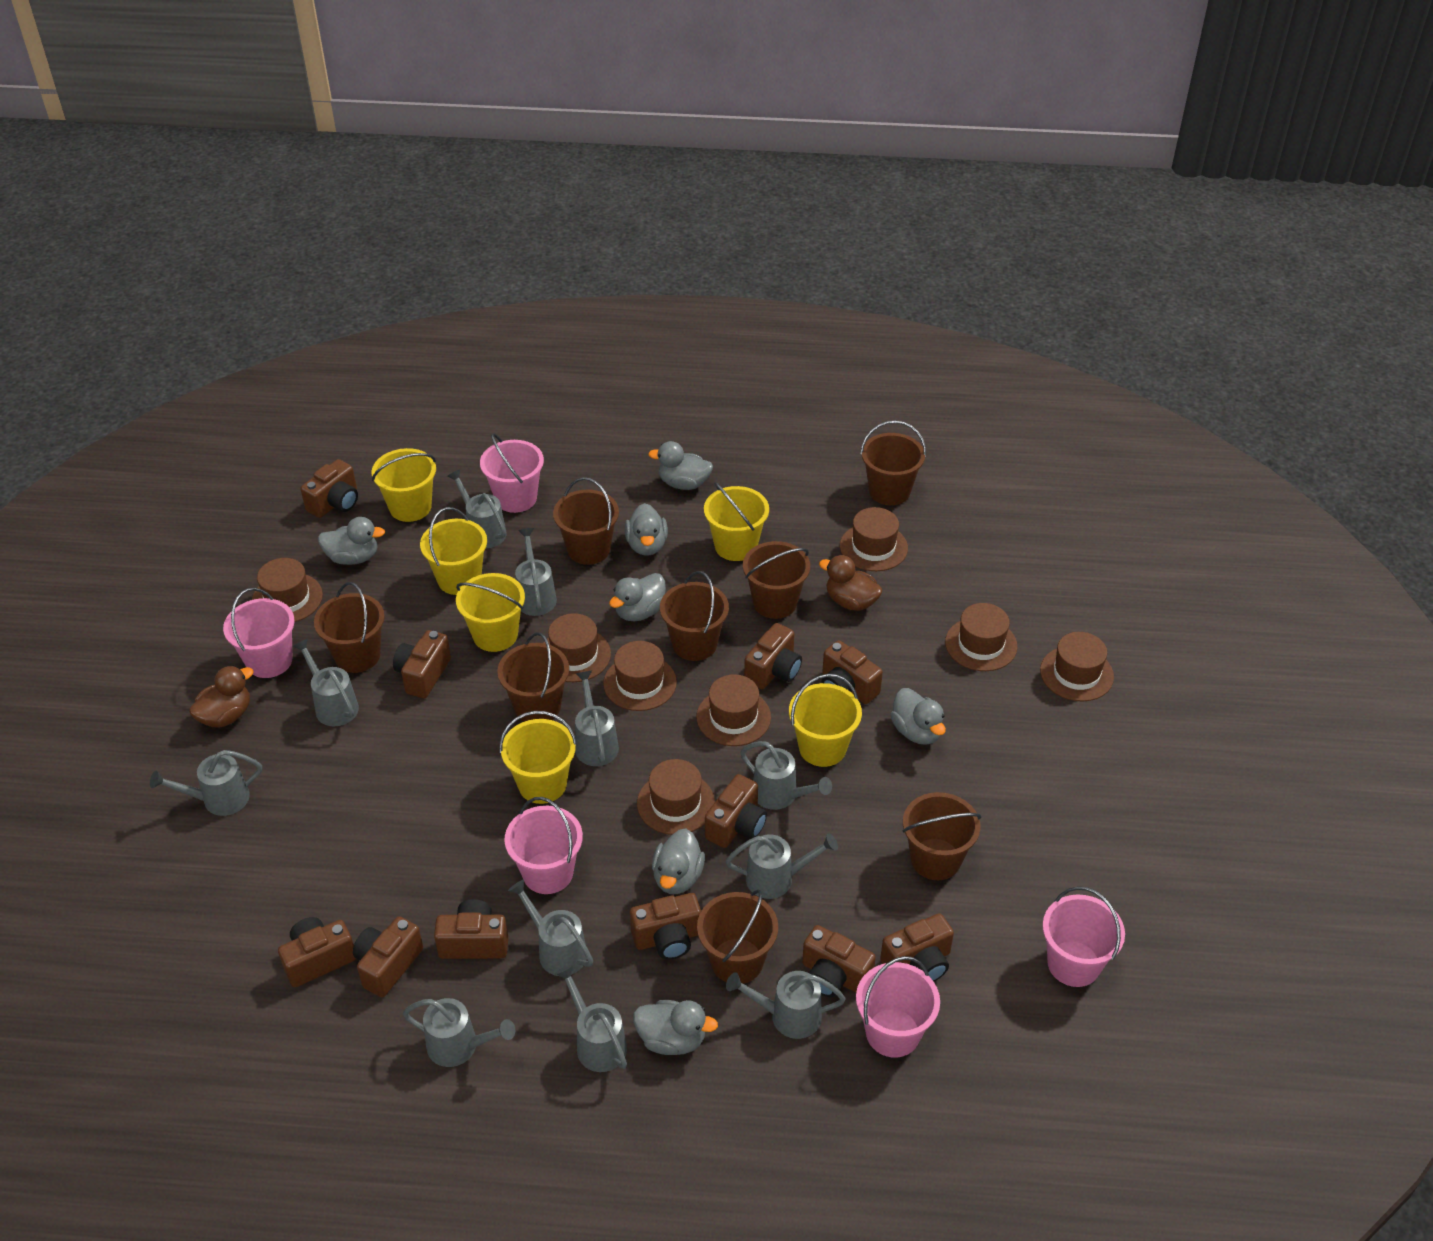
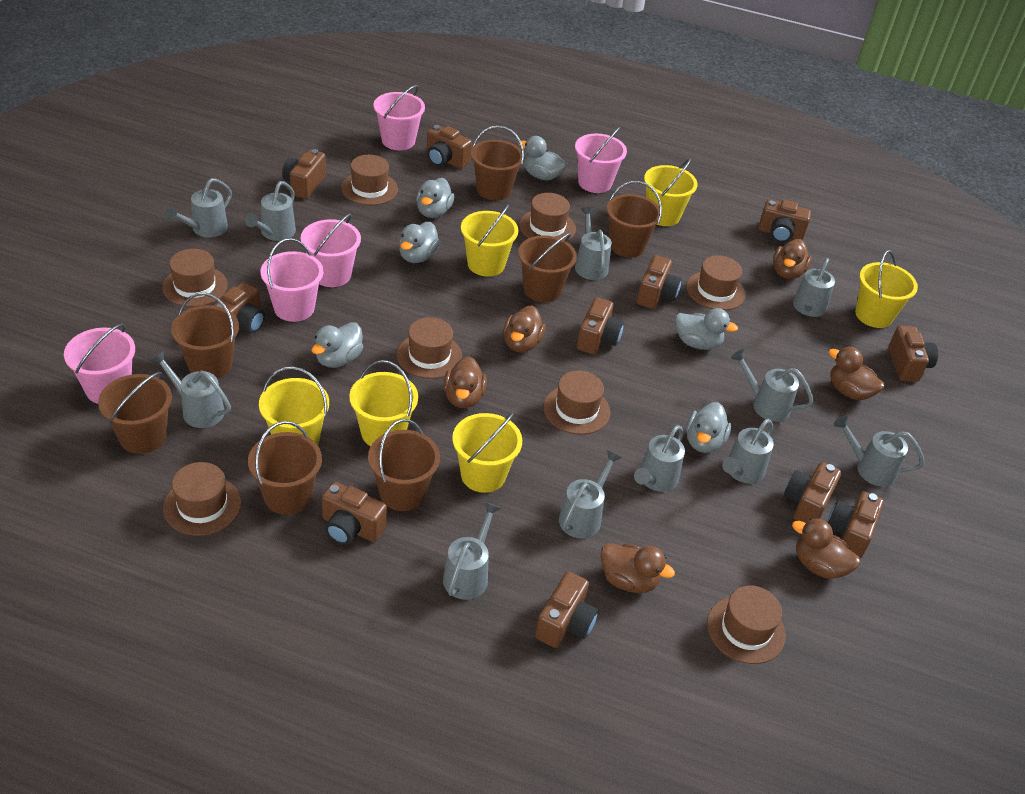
brown bucket: 8 -> 7
brown duck: 2 -> 6
grey duck: 7 -> 6

